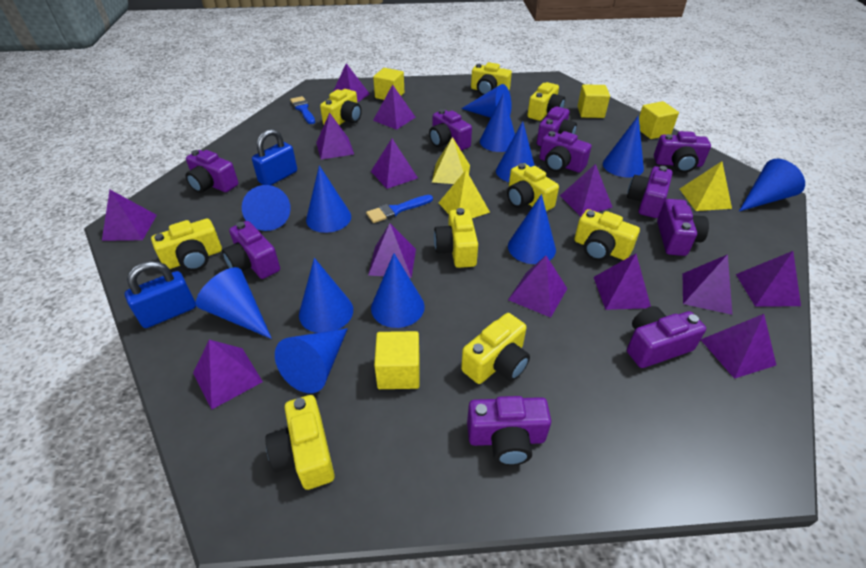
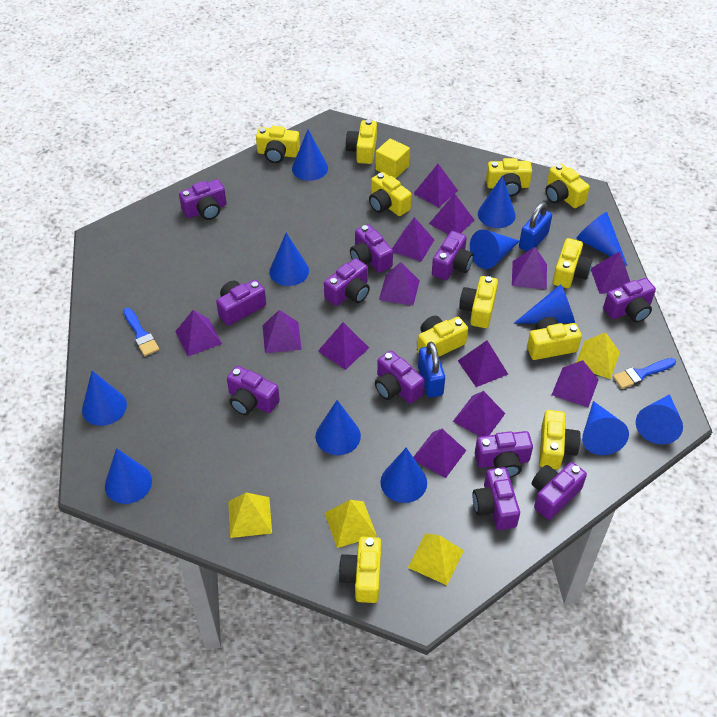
purple camera: 10 -> 11
yellow camera: 9 -> 11
yellow cube: 4 -> 1
yellow pyramid: 3 -> 4

